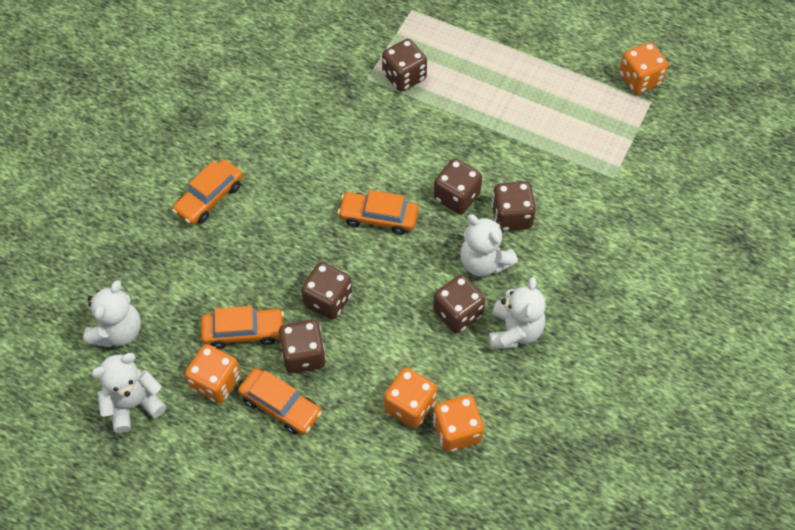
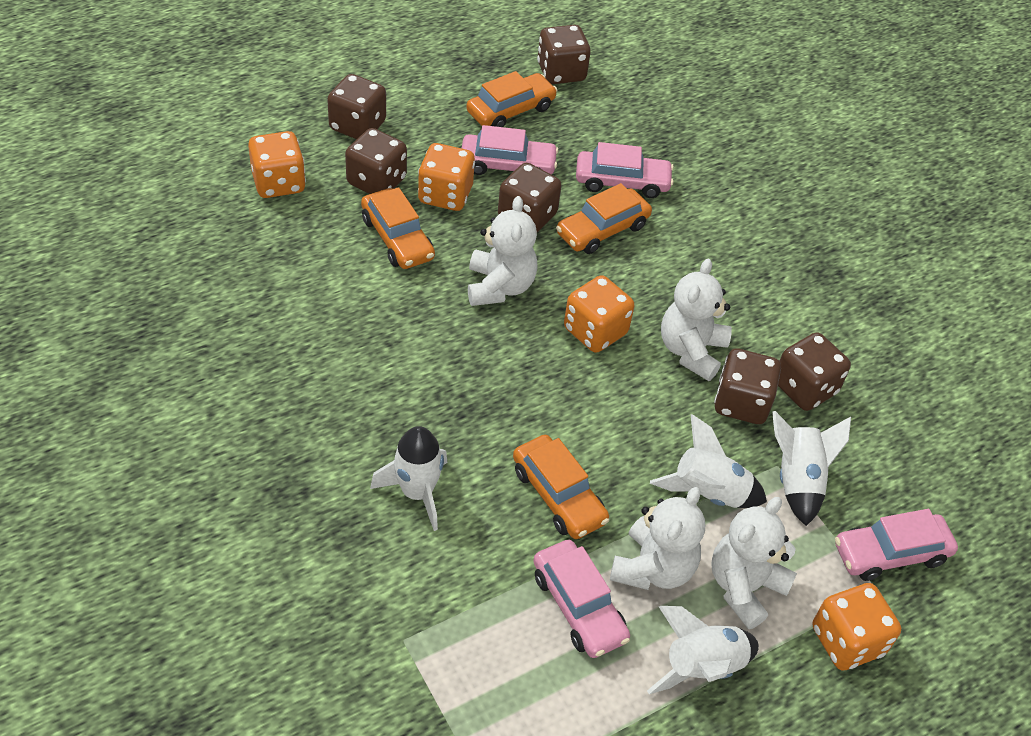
pink car: 0 -> 4
white rocket: 0 -> 4

